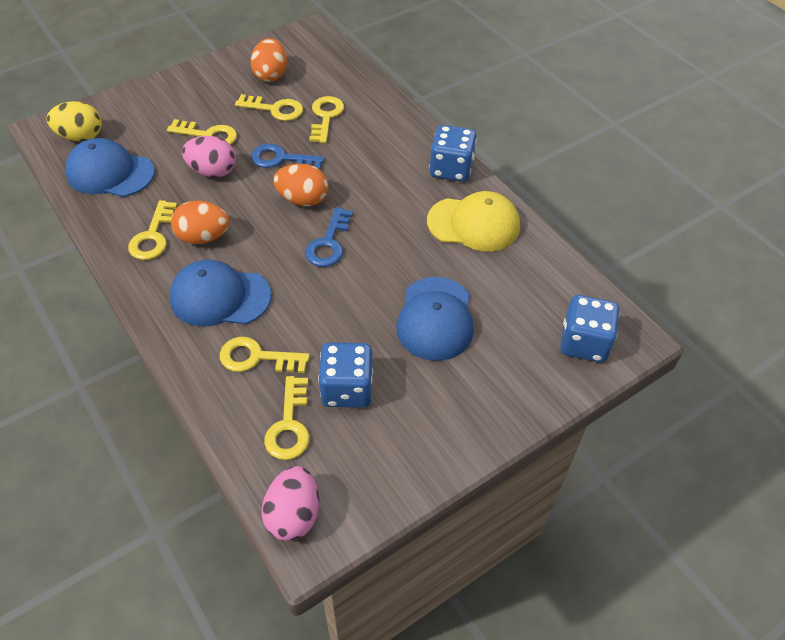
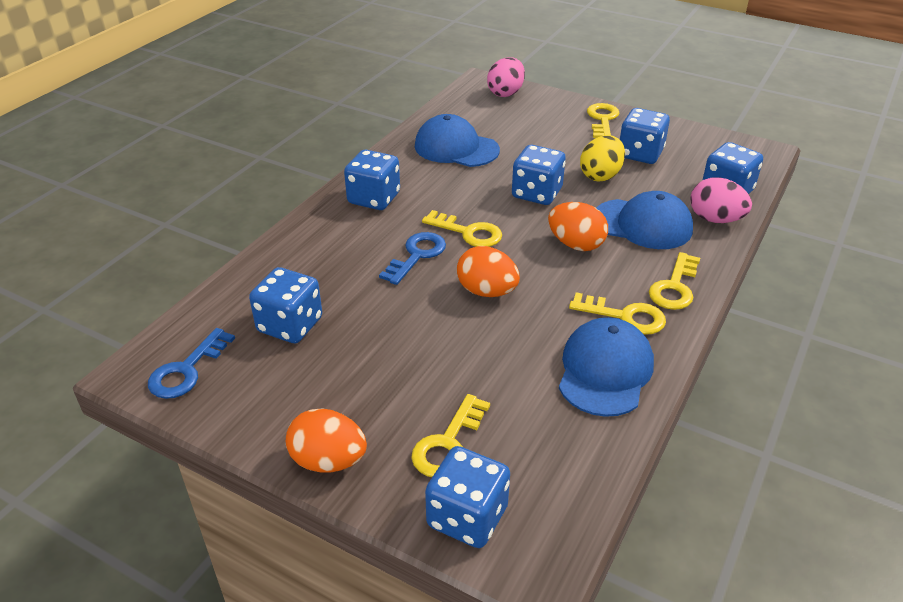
blue dice: 3 -> 6
yellow cap: 1 -> 0
yellow key: 6 -> 5

